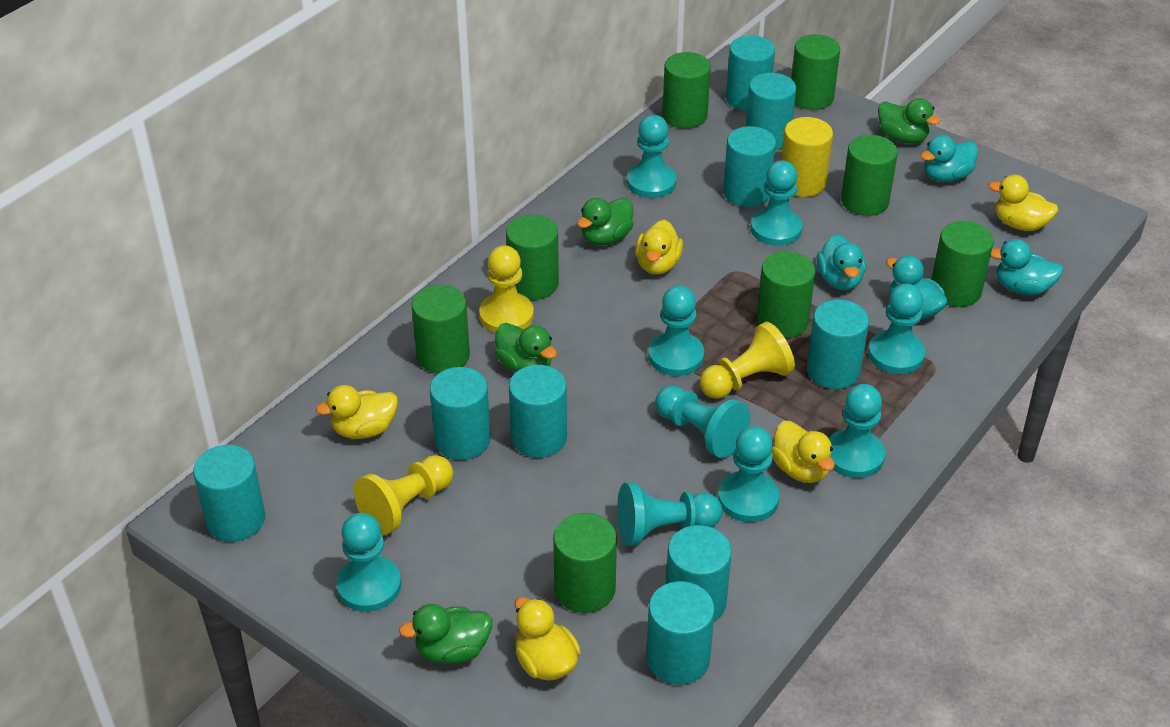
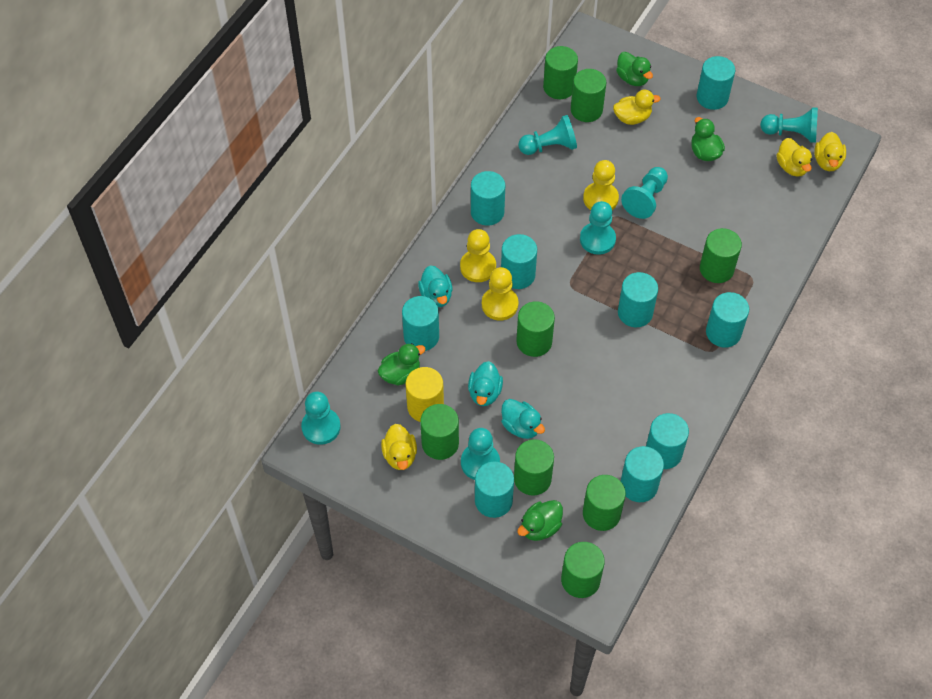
turquoise duck: 4 -> 3
turquoise pawn: 9 -> 6
yellow duck: 5 -> 4

